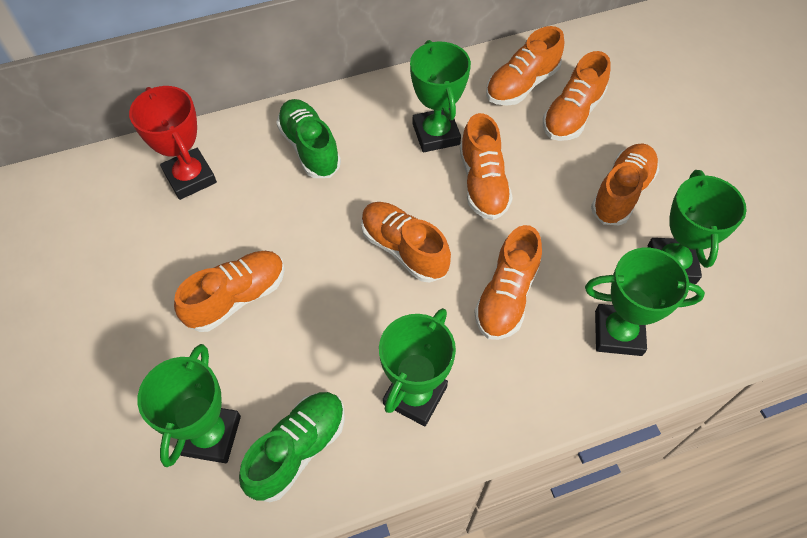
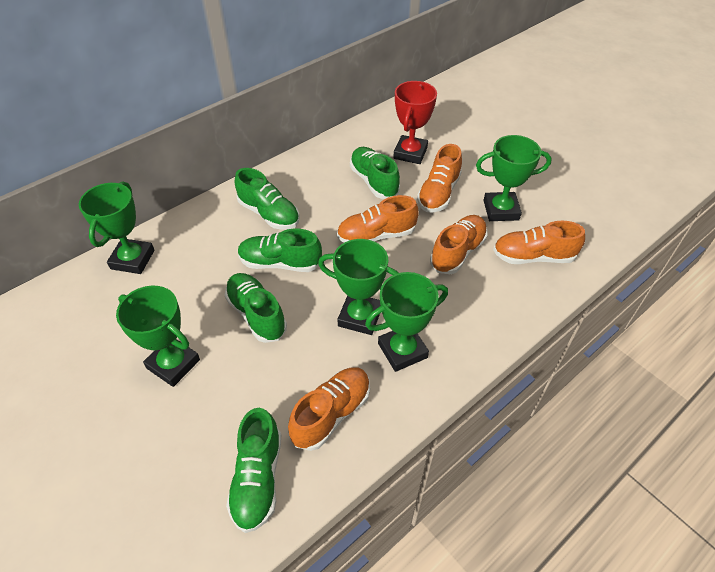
green shoe: 2 -> 5
orange shoe: 7 -> 5

